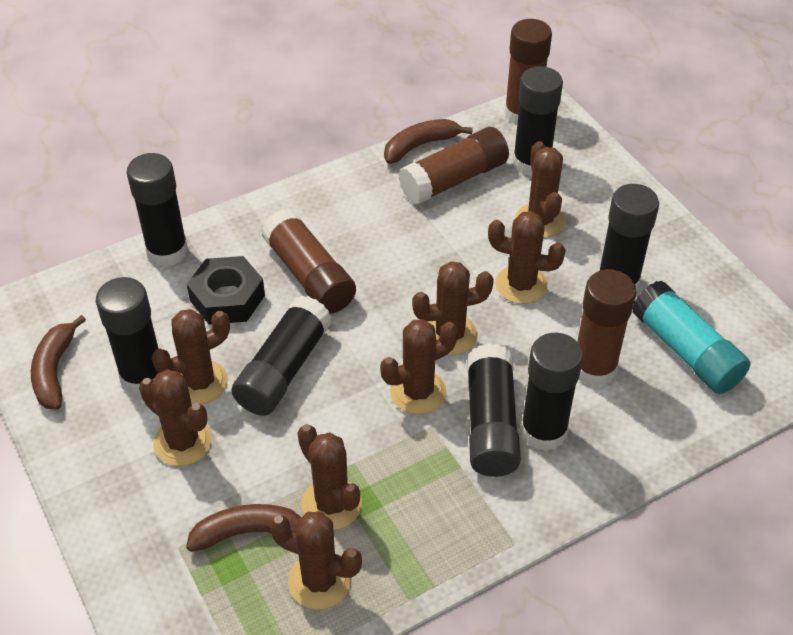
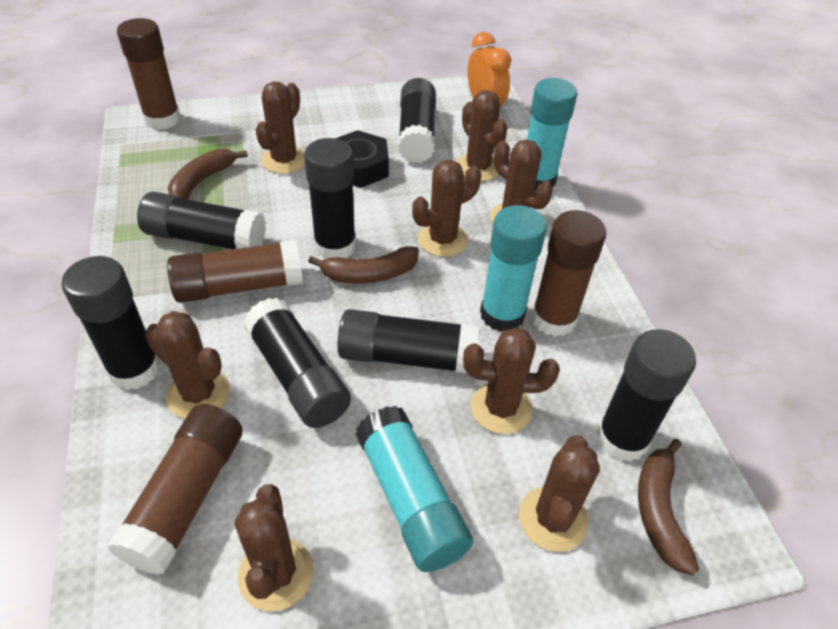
orange clock: 0 -> 1
turquoise glue stick: 1 -> 3

